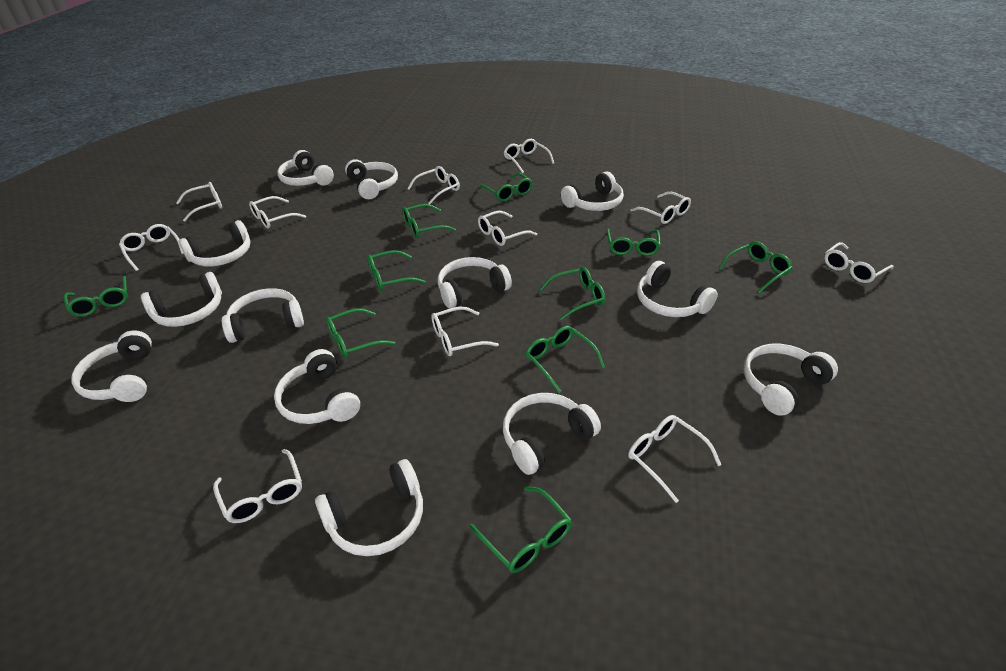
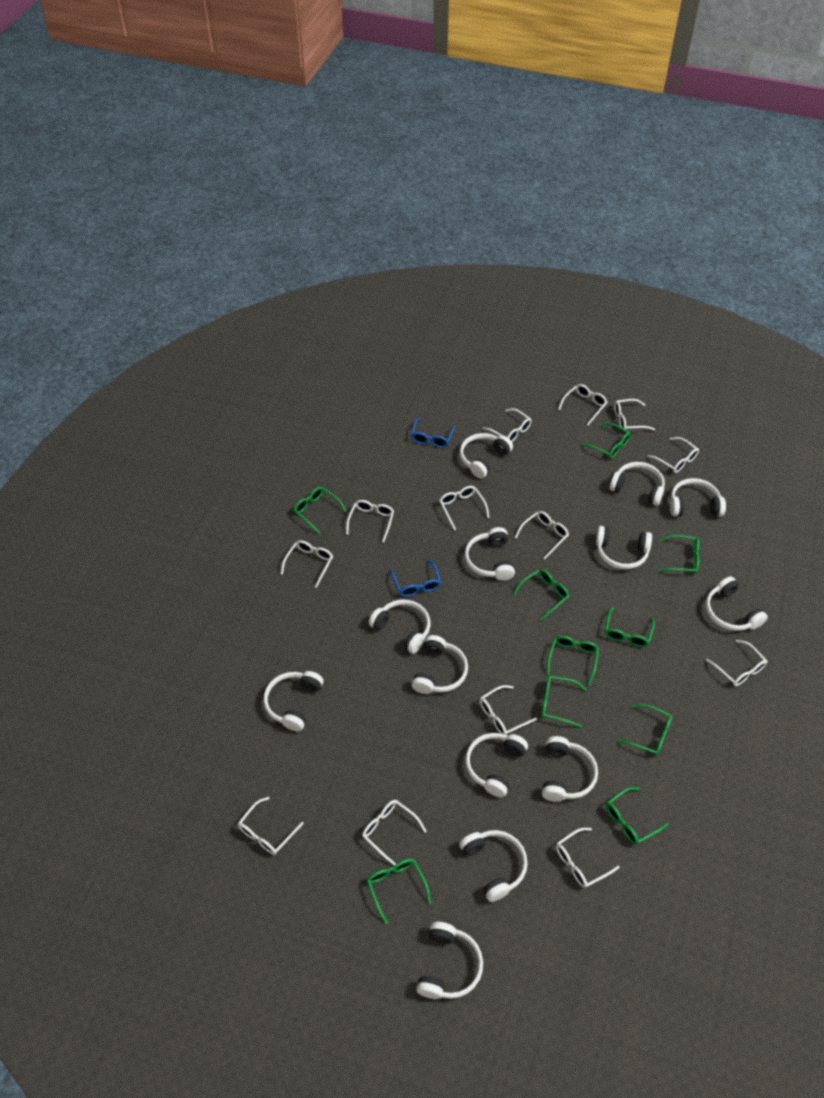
blue glasses: 0 -> 2
white glasses: 11 -> 13

